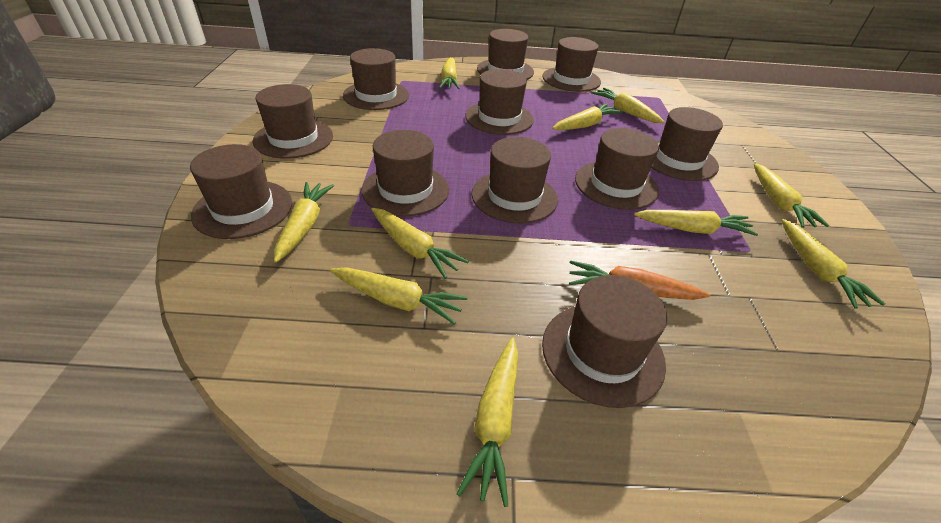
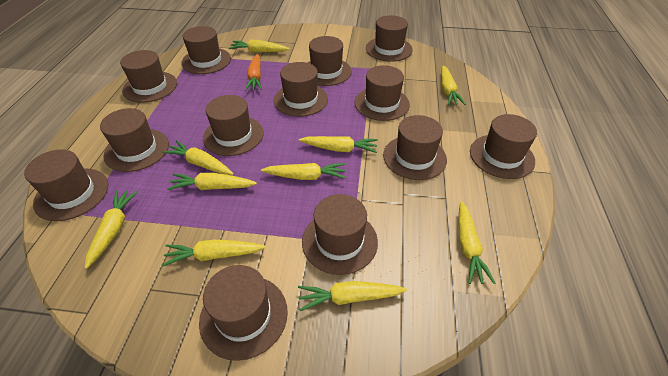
brown hat: 11 -> 13

